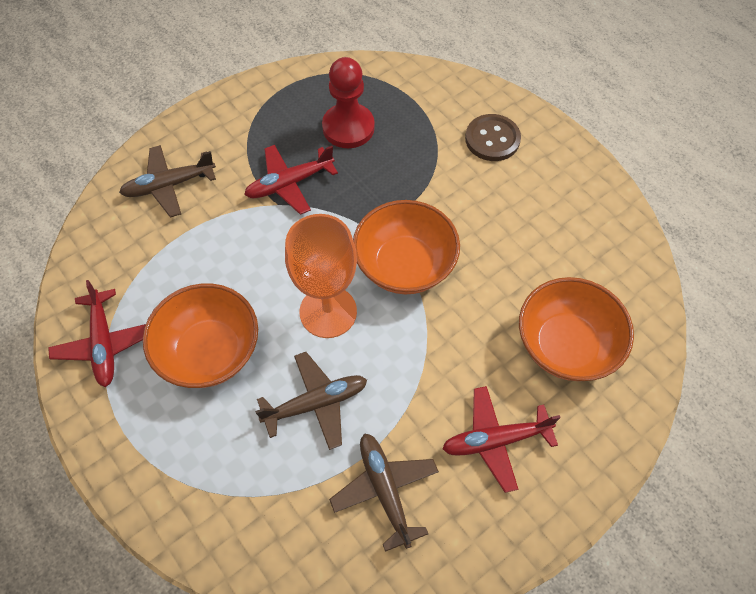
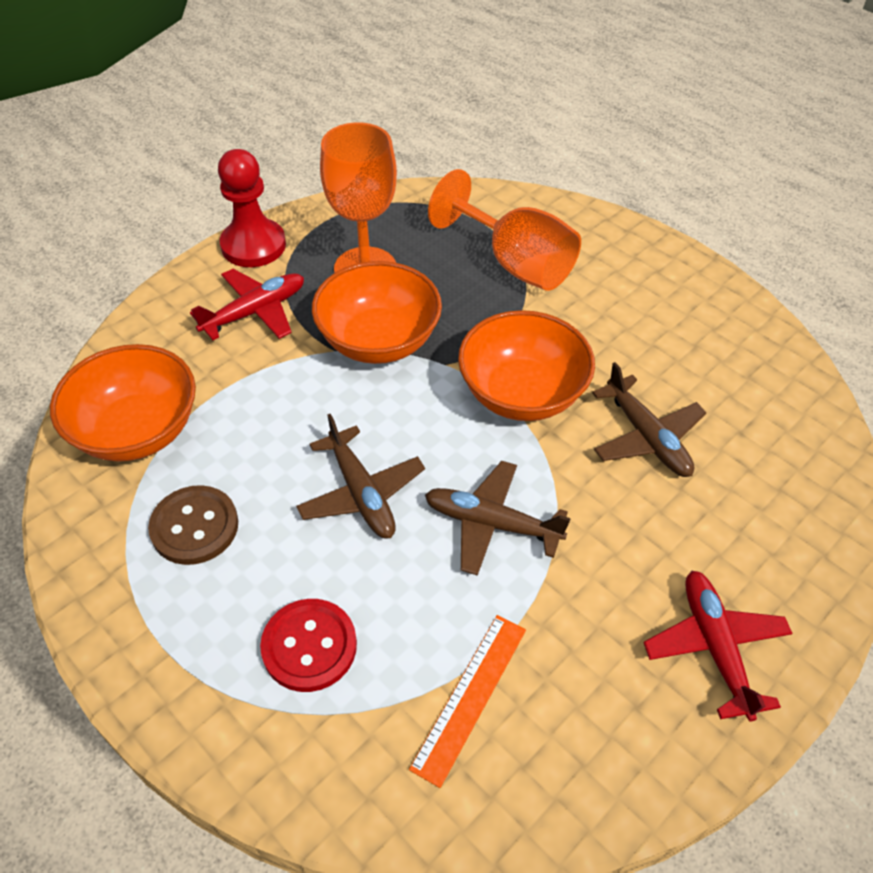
orange goblet: 1 -> 2
orange ruler: 0 -> 1
red button: 0 -> 1
red plane: 3 -> 2

